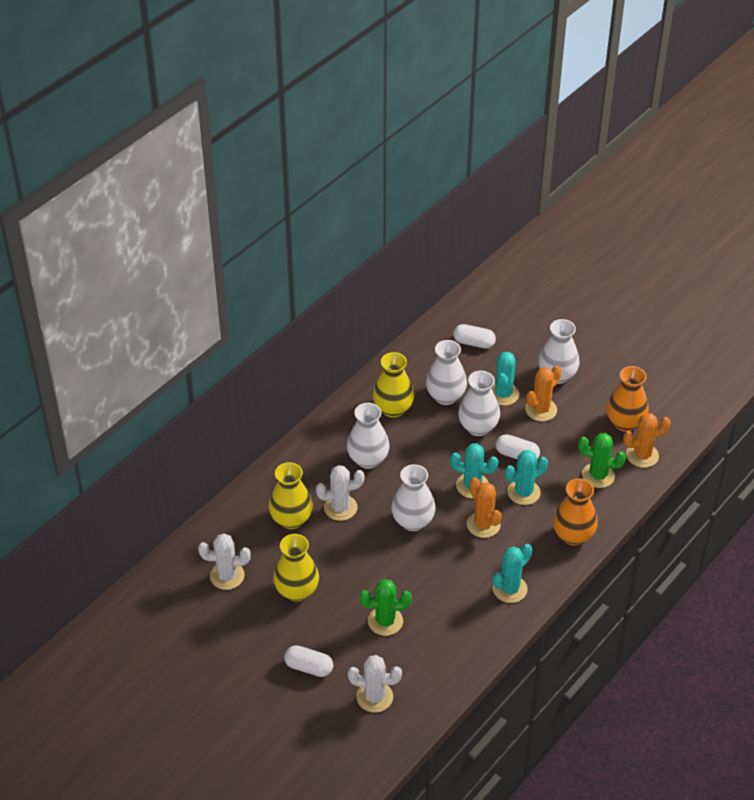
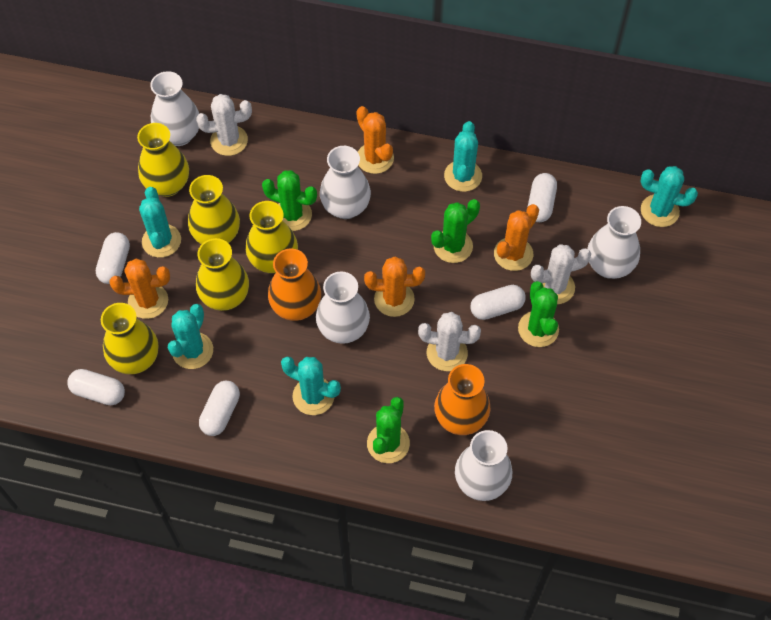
green cactus: 2 -> 4
orange cactus: 3 -> 4
turquoise cactus: 4 -> 5
white capsule: 3 -> 5
yellow vase: 3 -> 5

